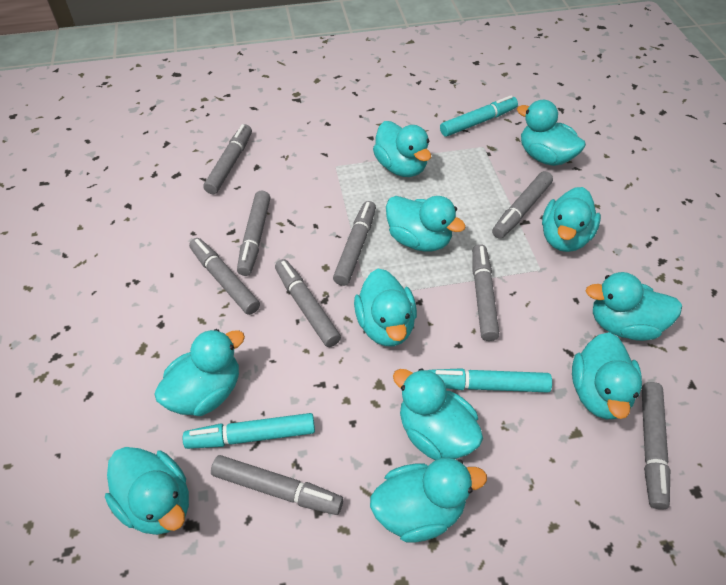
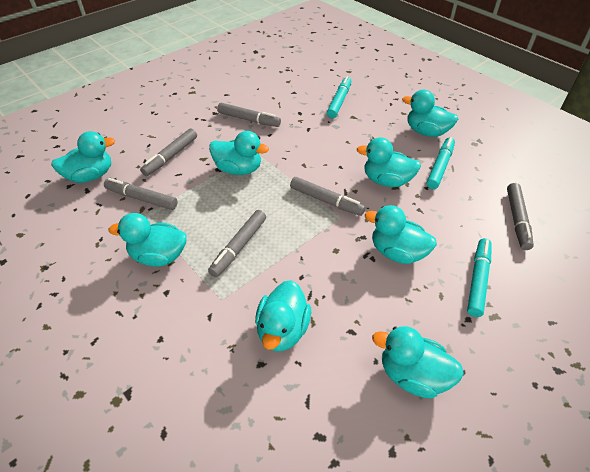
grey marker: 9 -> 6
turquoise duck: 11 -> 8

